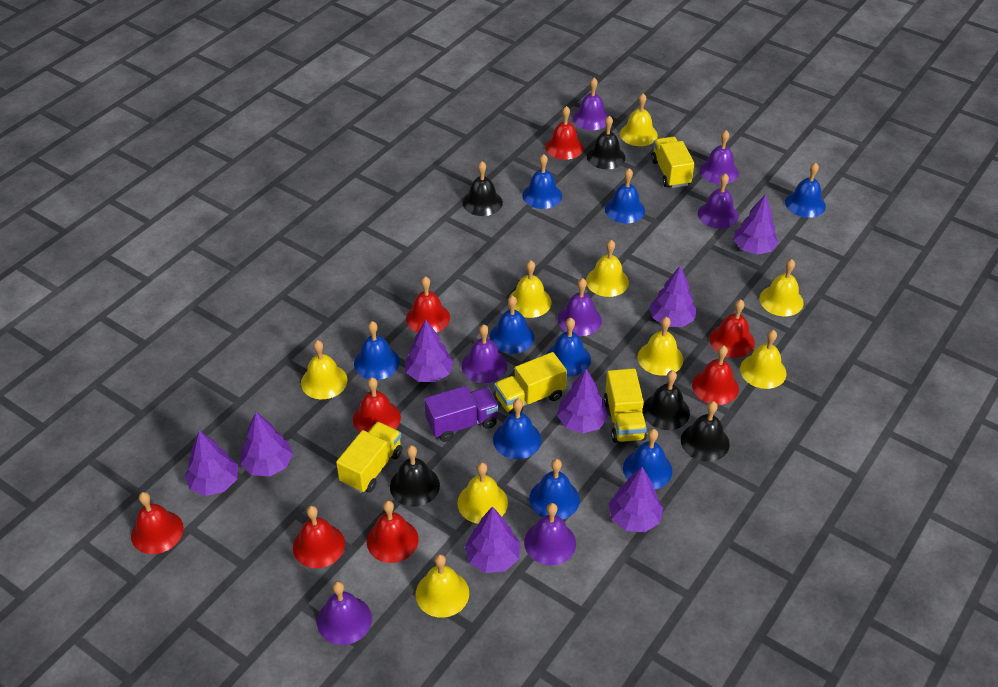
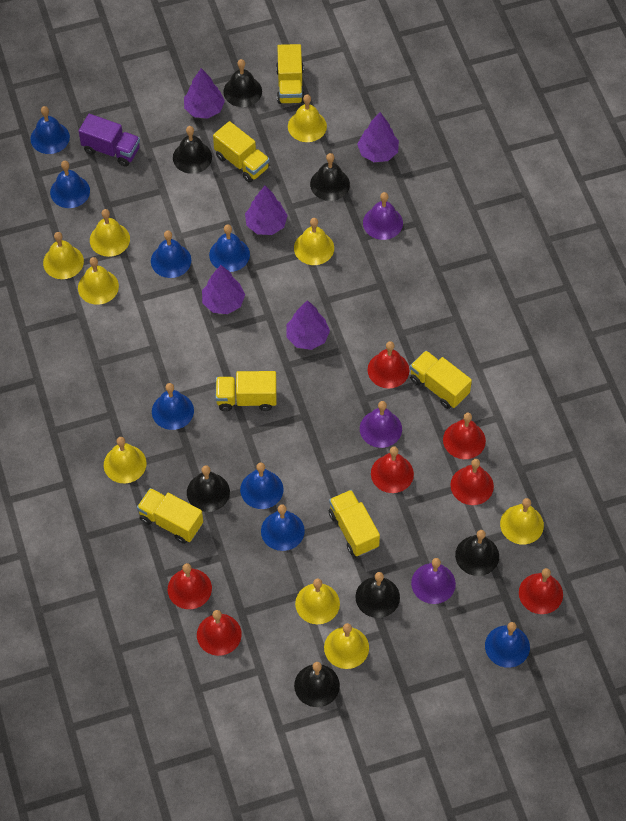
black bell: 5 -> 7
blue bell: 9 -> 8
purple bell: 7 -> 3
purple tree: 8 -> 5
red bell: 8 -> 7
yellow truck: 4 -> 6

